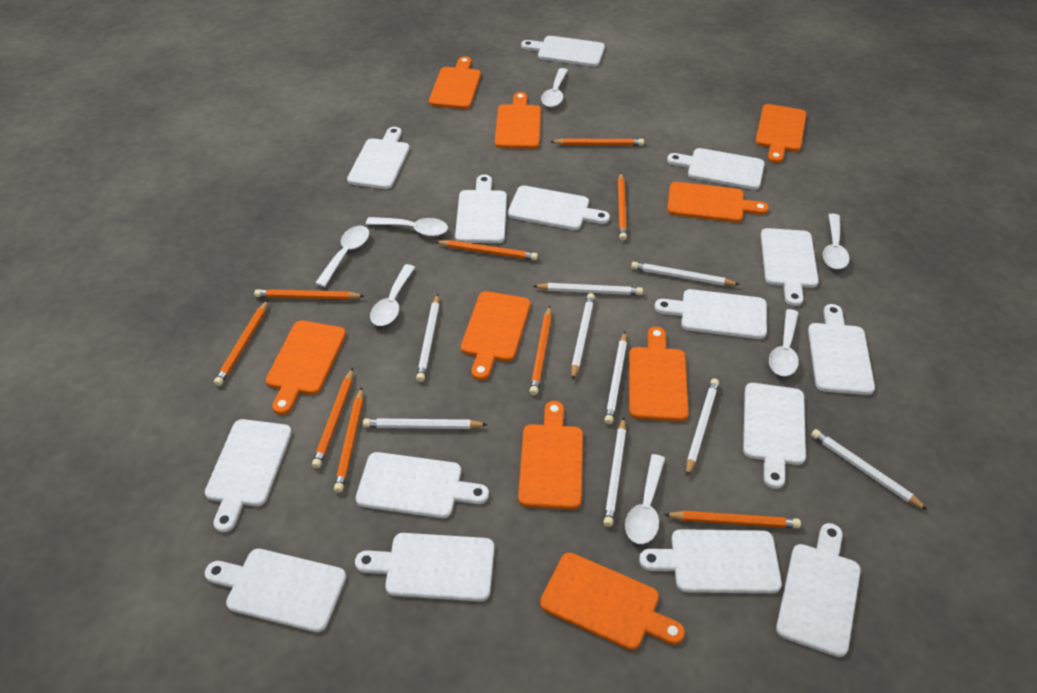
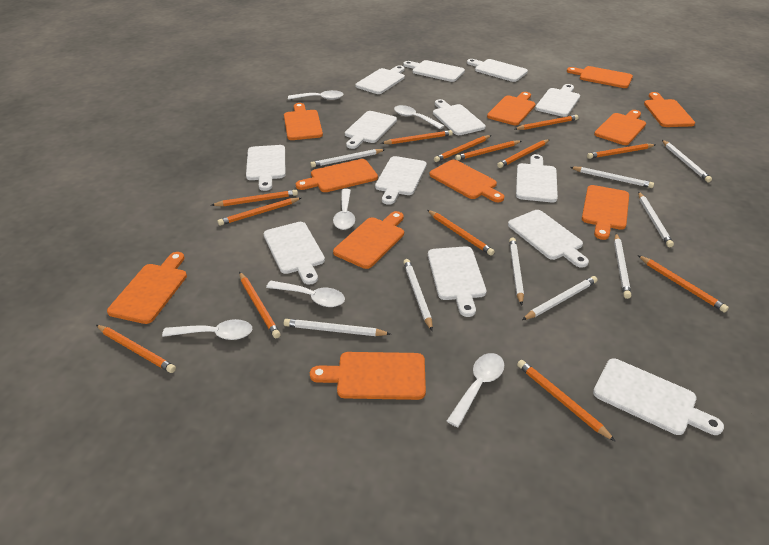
orange cutting board: 9 -> 11
orange pencil: 9 -> 13
white cutting board: 15 -> 13
white spoon: 7 -> 6

